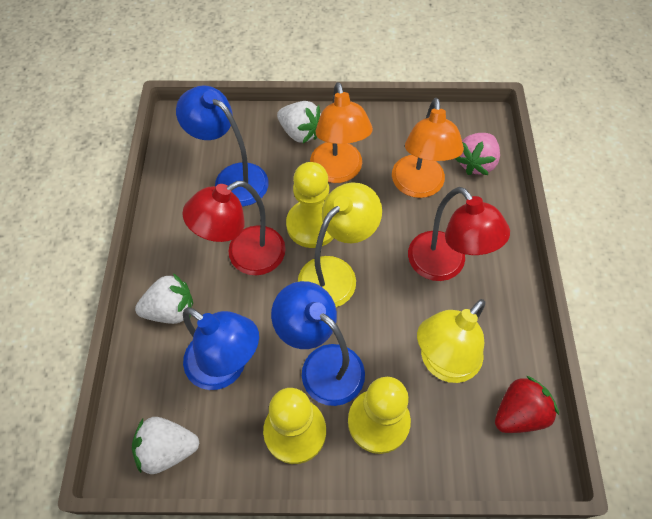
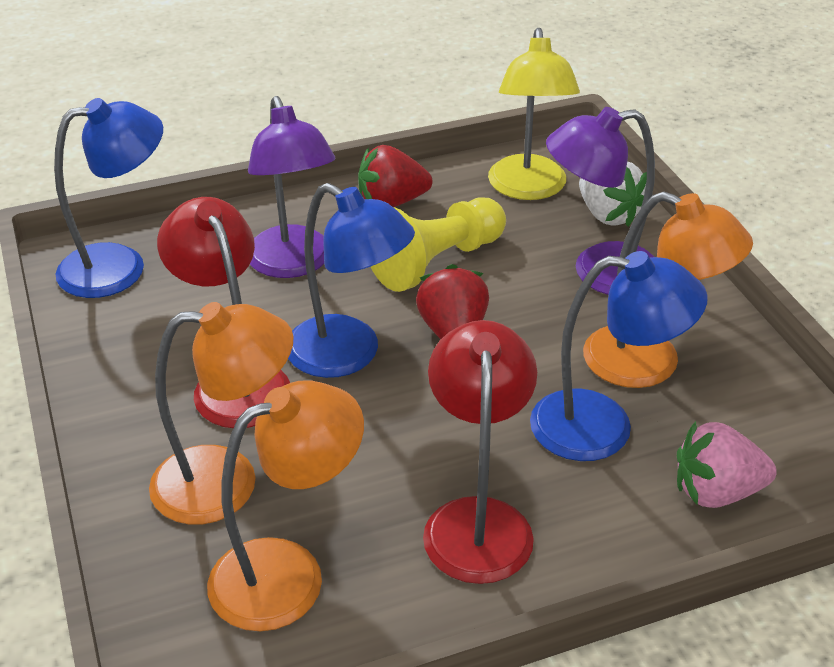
orange lamp: 2 -> 3
purple lamp: 0 -> 2
red strawberry: 1 -> 2
white strawberry: 3 -> 1
yellow lamp: 2 -> 1
yellow pawn: 3 -> 1

